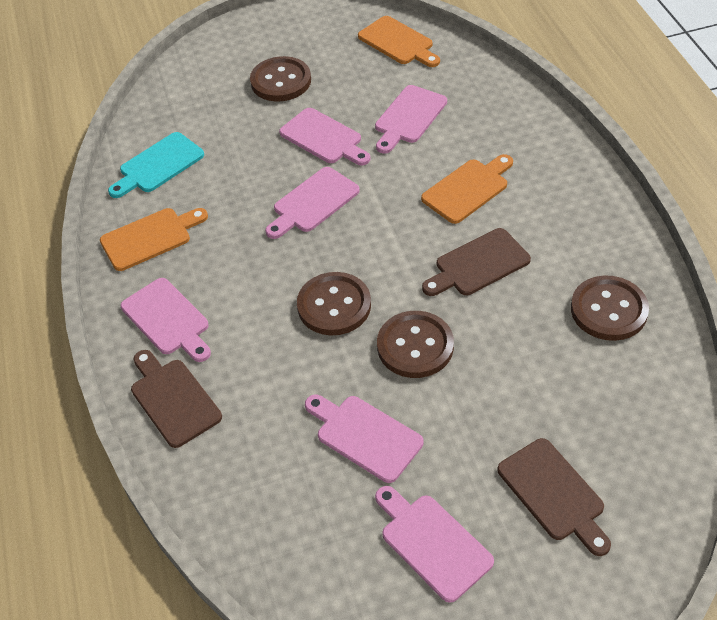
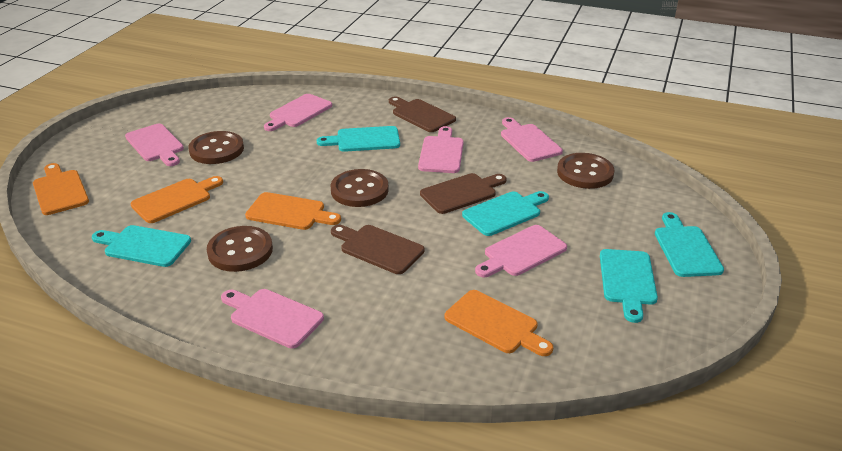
orange cutting board: 3 -> 4
turquoise cutting board: 1 -> 5

